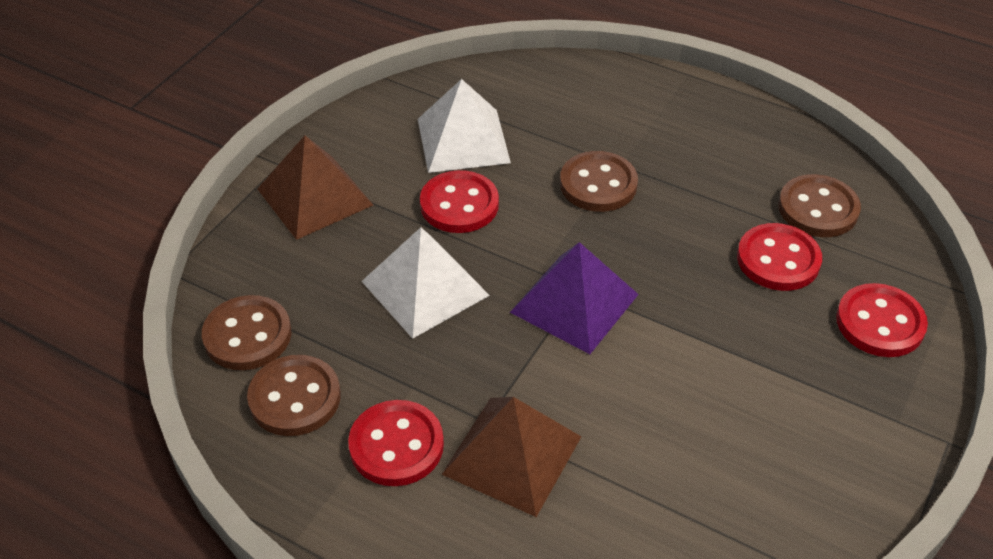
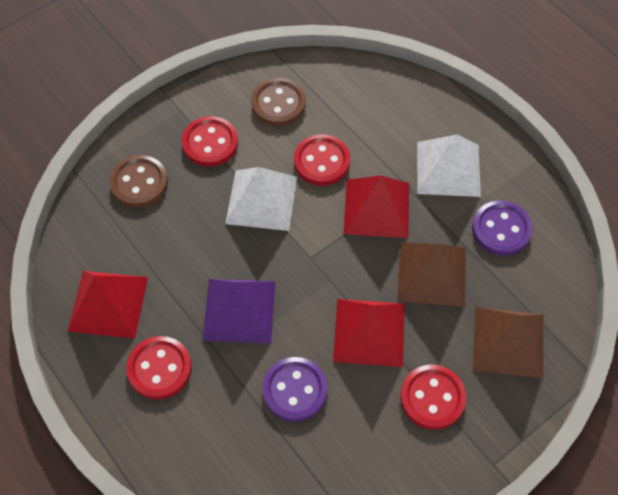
brown button: 4 -> 2
purple button: 0 -> 2
red pyramid: 0 -> 3

